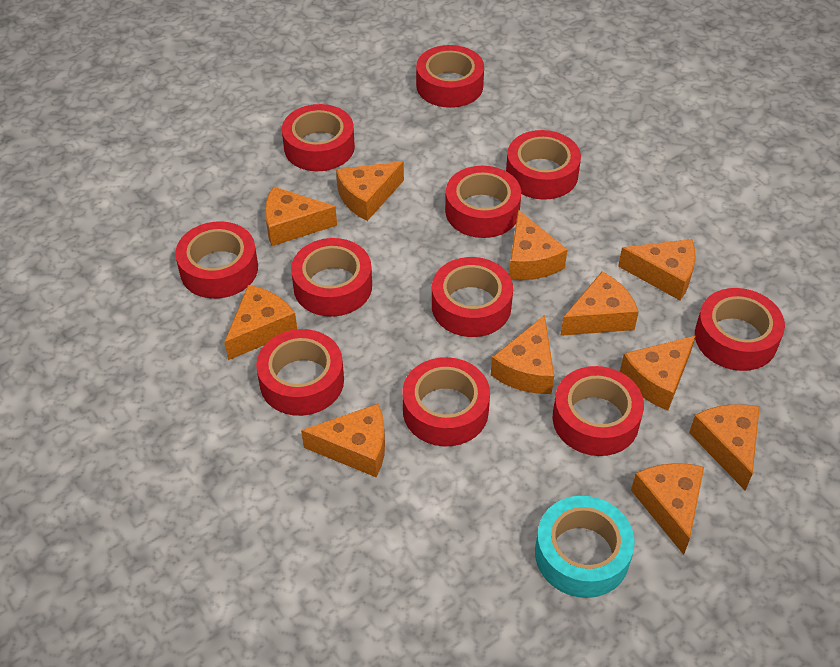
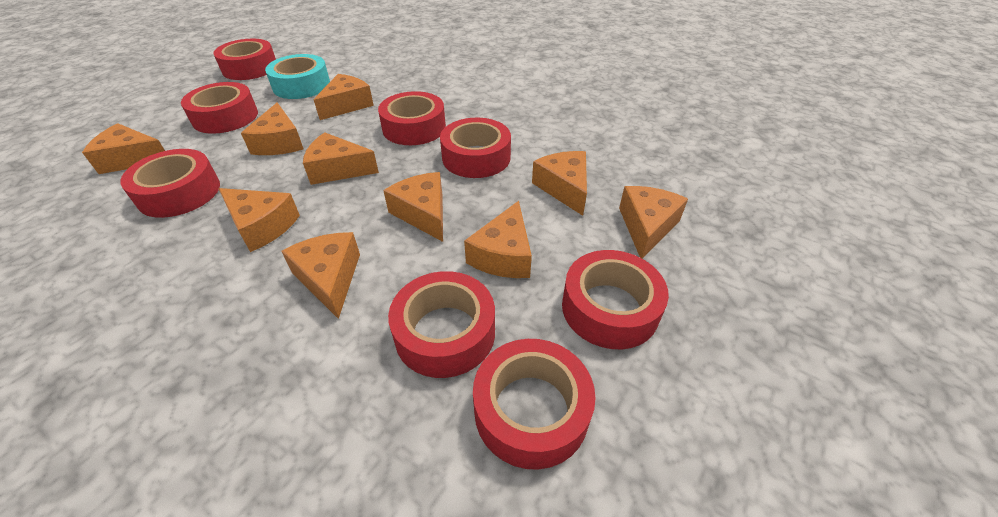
orange cheese: 11 -> 10
red tape: 11 -> 8

